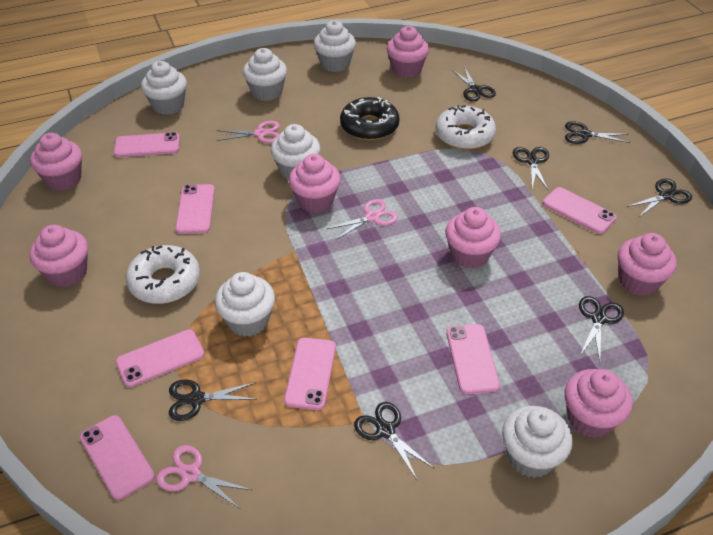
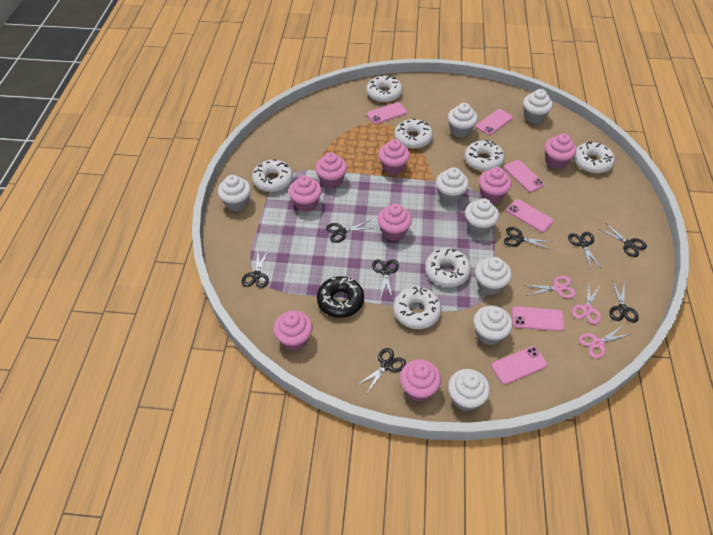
black scissors: 7 -> 8
pink cupcake: 7 -> 8
pink phone: 7 -> 6
white cupcake: 6 -> 8
white donut: 2 -> 7

